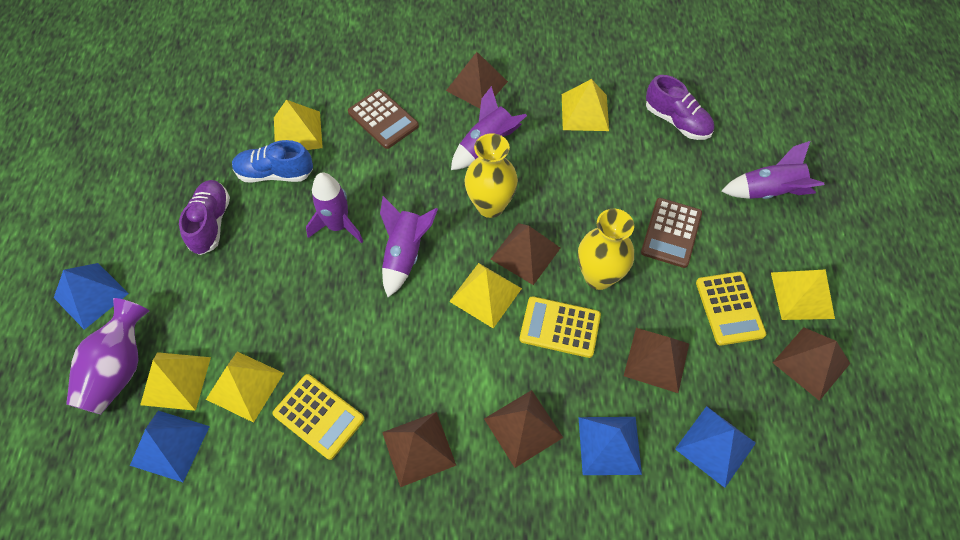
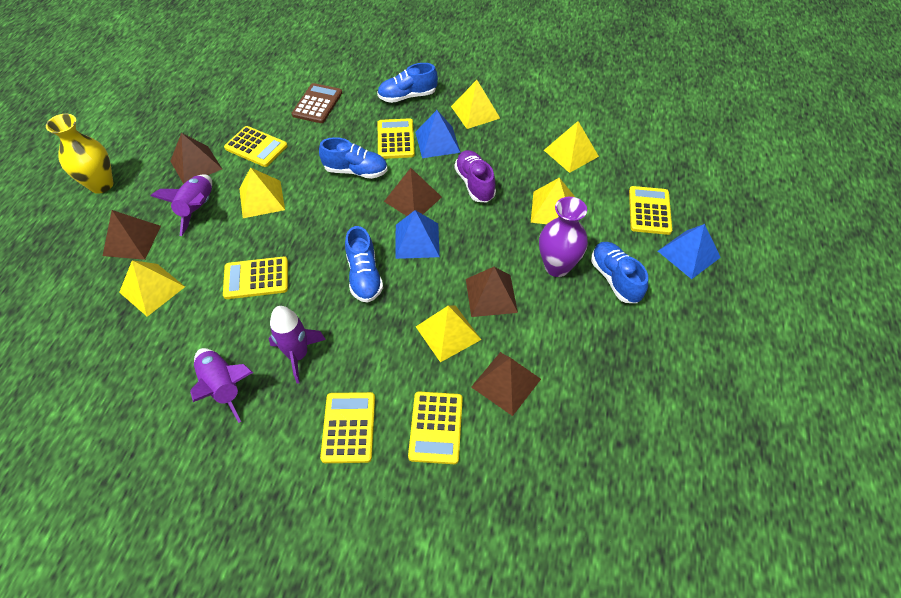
blue pyramid: 4 -> 3
blue shoe: 1 -> 4
brown calculator: 2 -> 1
brown pyramid: 6 -> 5
purple rocket: 4 -> 3
purple shoe: 2 -> 1
yellow calculator: 3 -> 6
yellow vase: 2 -> 1

